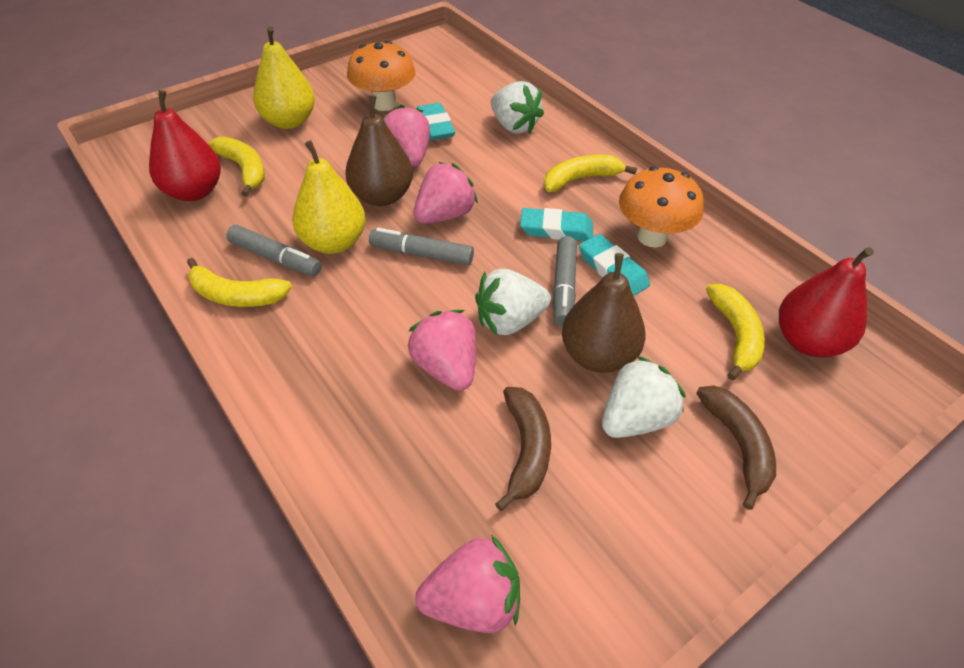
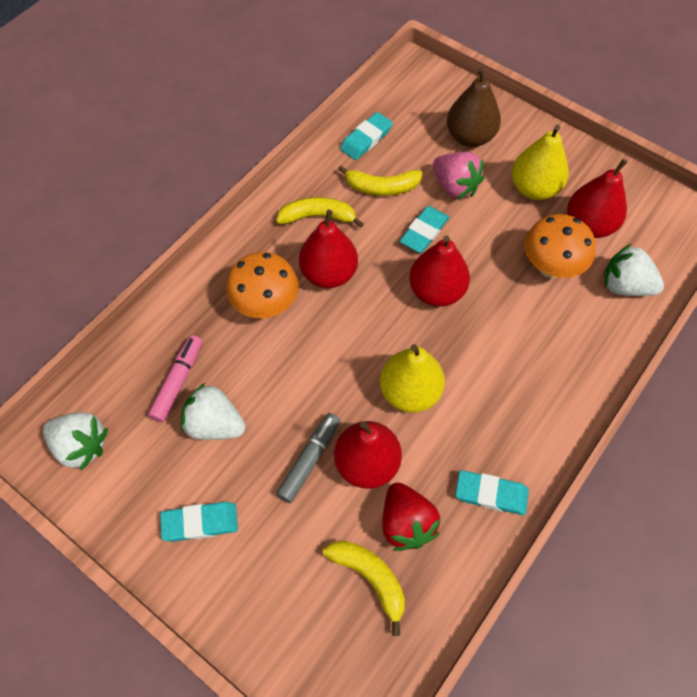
brown banana: 2 -> 0
brown pear: 2 -> 1
grey marker: 3 -> 1
pink marker: 0 -> 1
pink strawberry: 4 -> 1
red pear: 2 -> 4
red strawberry: 0 -> 1
turquoise eraser: 3 -> 4
yellow banana: 4 -> 3

